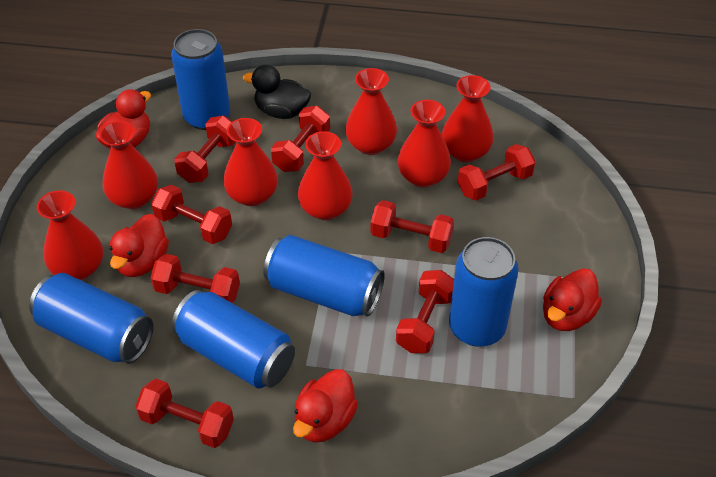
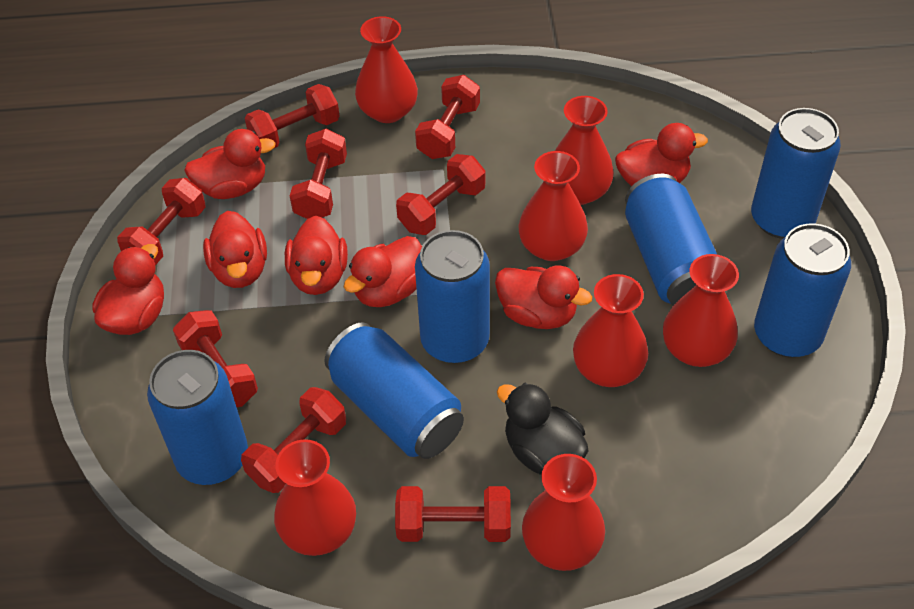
blue can: 5 -> 6
red duck: 4 -> 7

